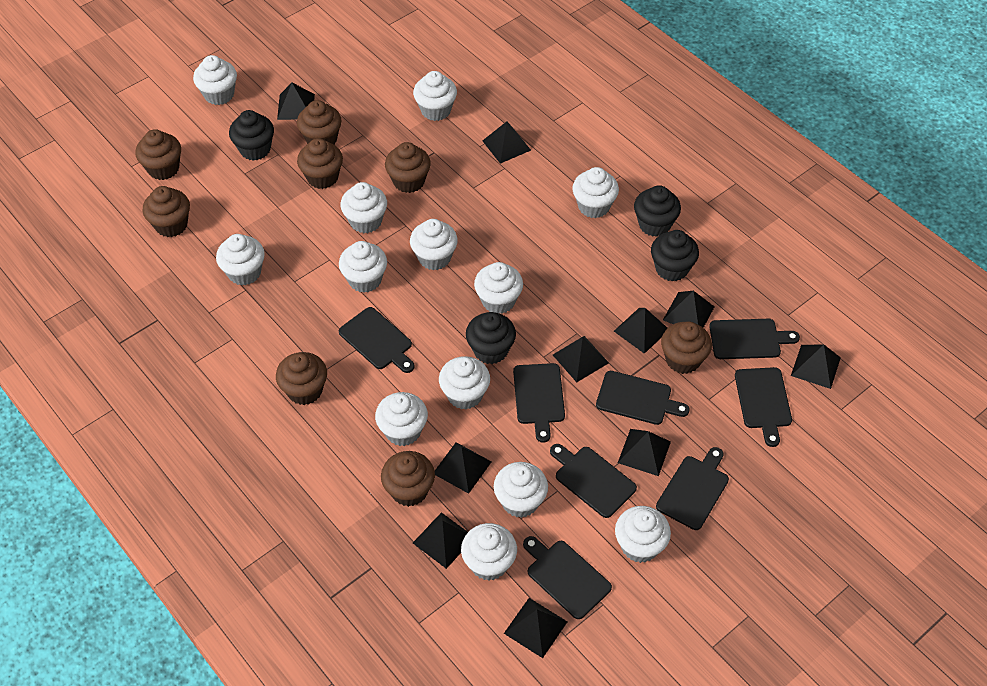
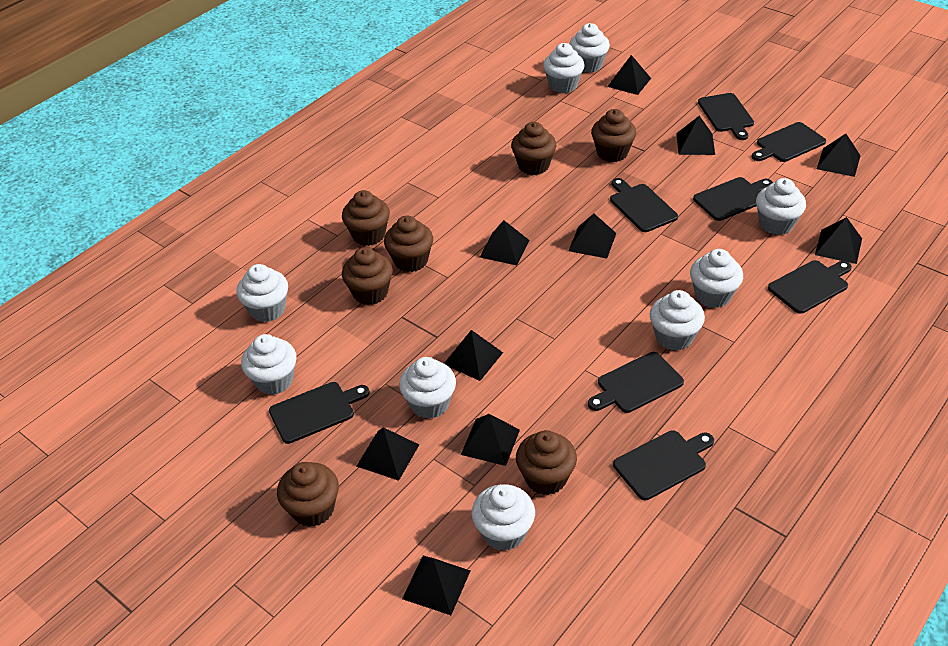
black cupcake: 4 -> 0
brown cupcake: 8 -> 7
white cupcake: 13 -> 9

